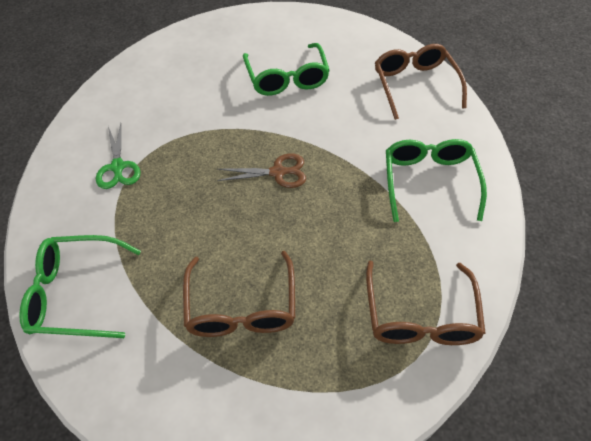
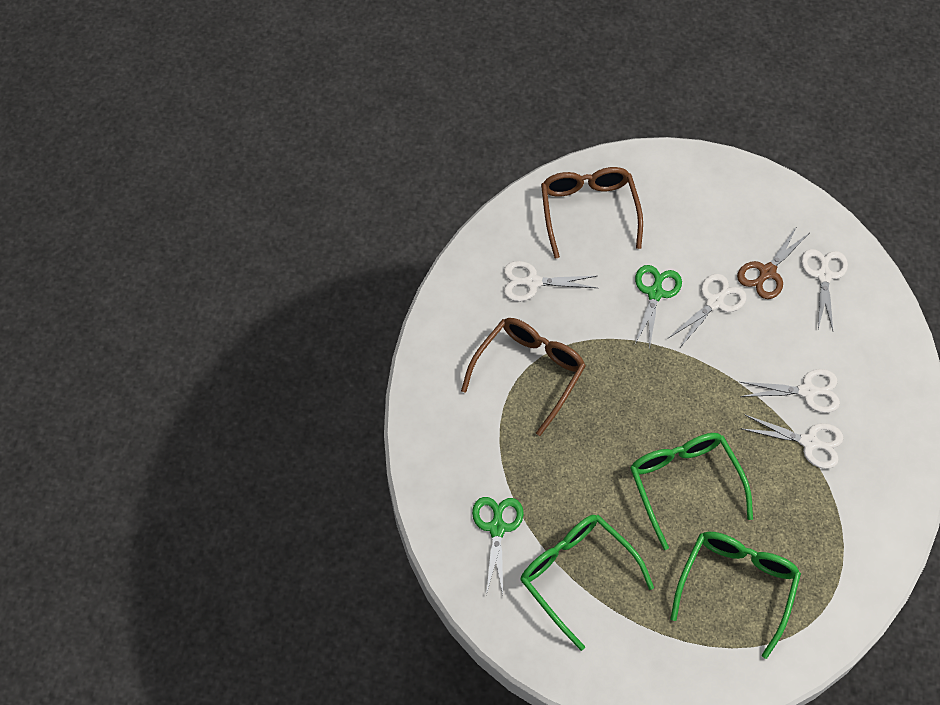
brown glasses: 3 -> 2
green scissors: 1 -> 2
white scissors: 0 -> 5

